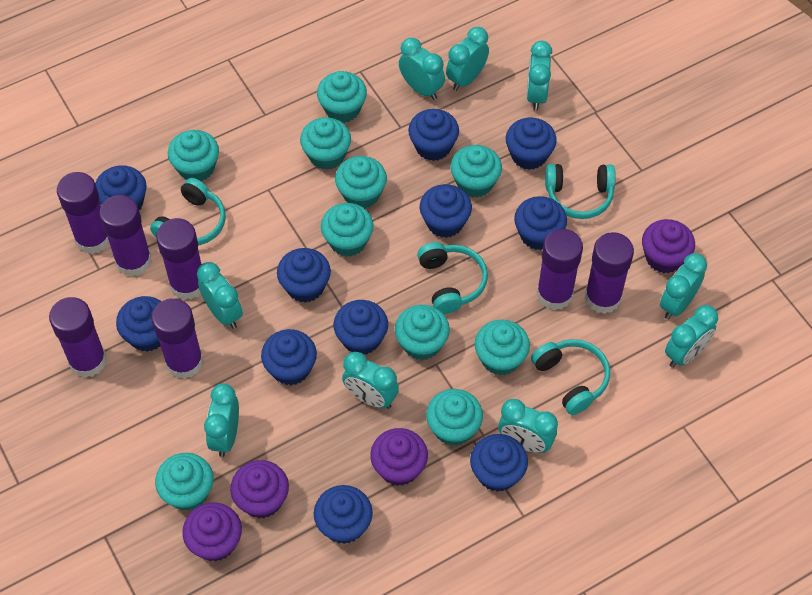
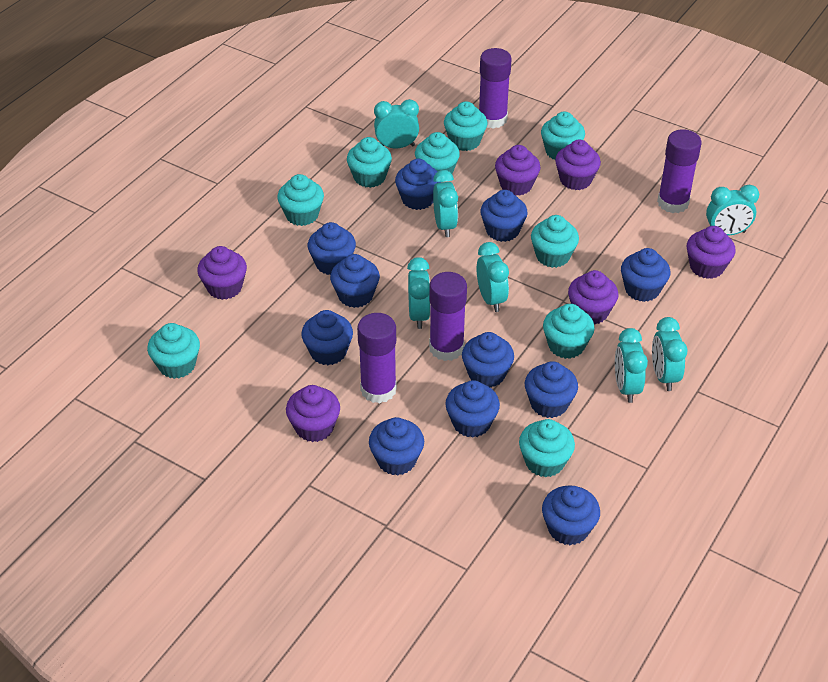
purple cupcake: 4 -> 6
purple glue stick: 7 -> 4
turquoise clock: 9 -> 7
turquoise cupcake: 10 -> 9
turquoise headphones: 4 -> 0

